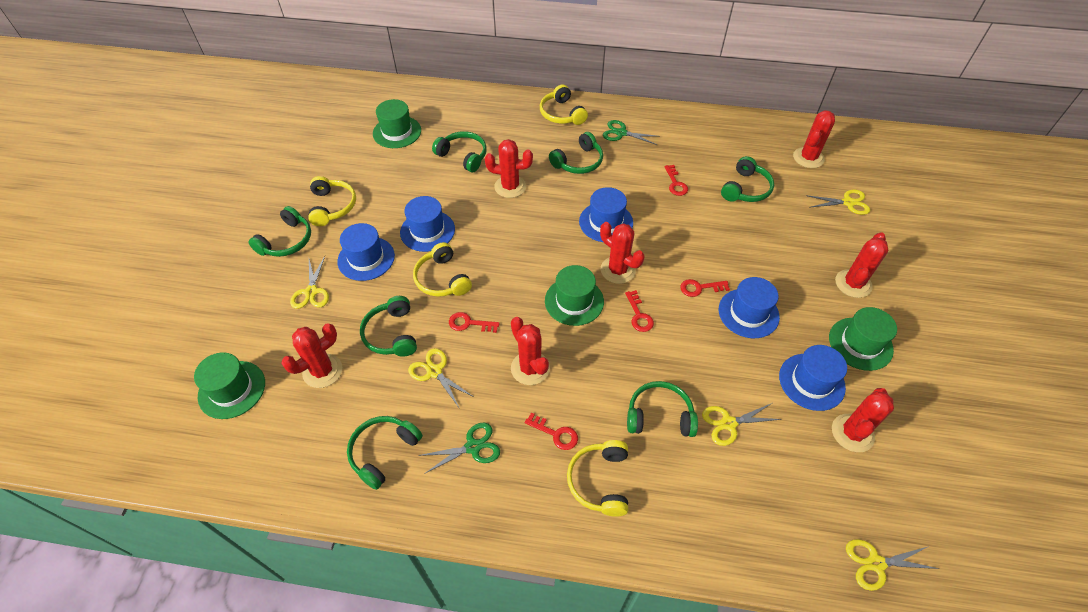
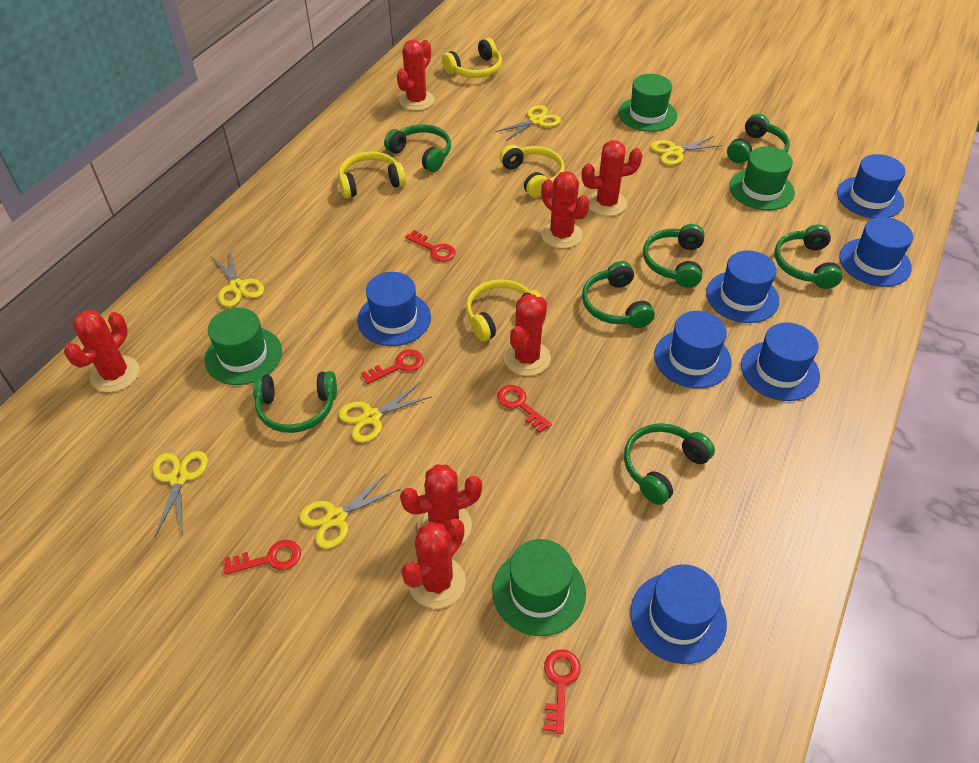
blue hat: 5 -> 7
green scissors: 2 -> 0
yellow scissors: 5 -> 6

